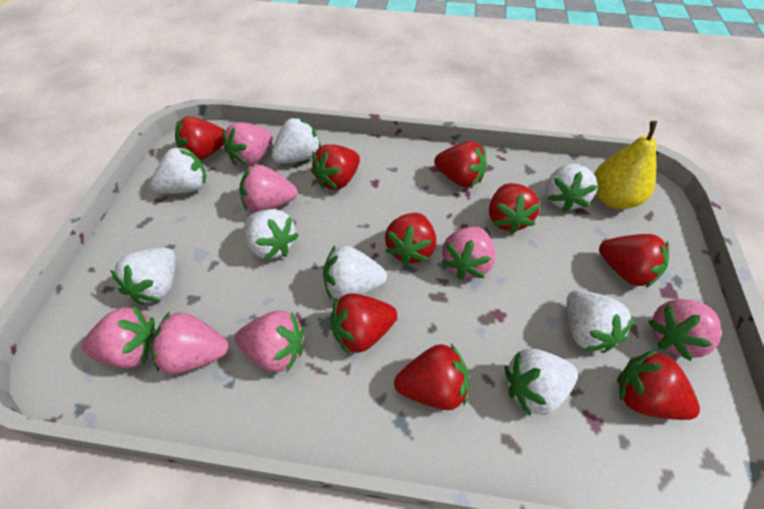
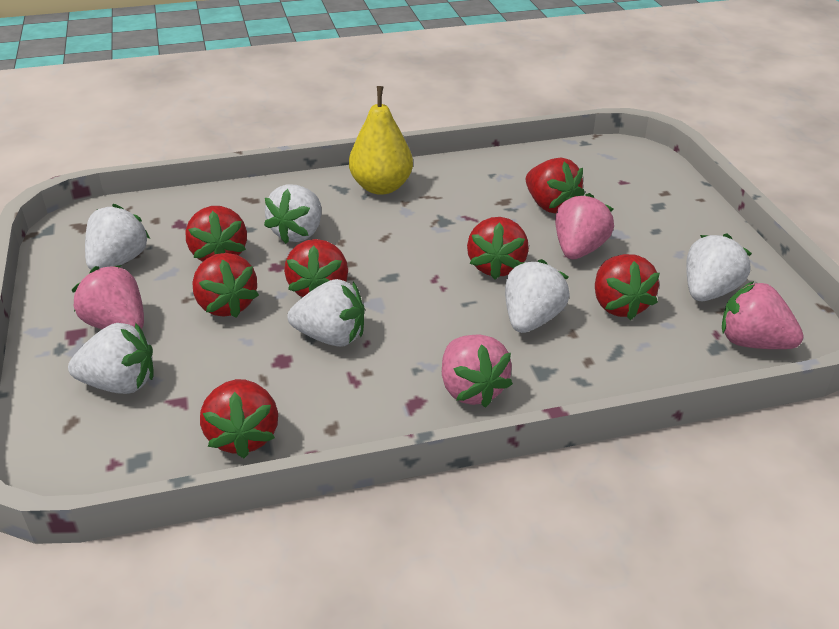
pink strawberry: 7 -> 4
red strawberry: 9 -> 7
white strawberry: 8 -> 6

